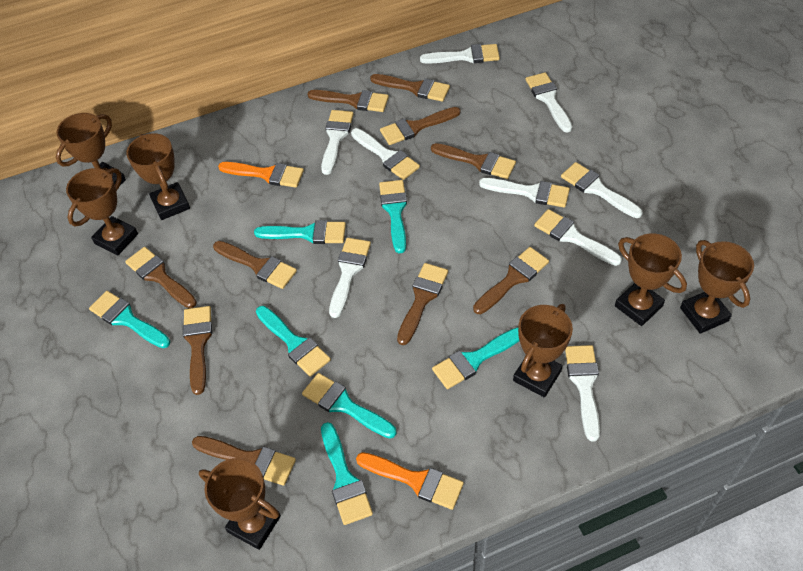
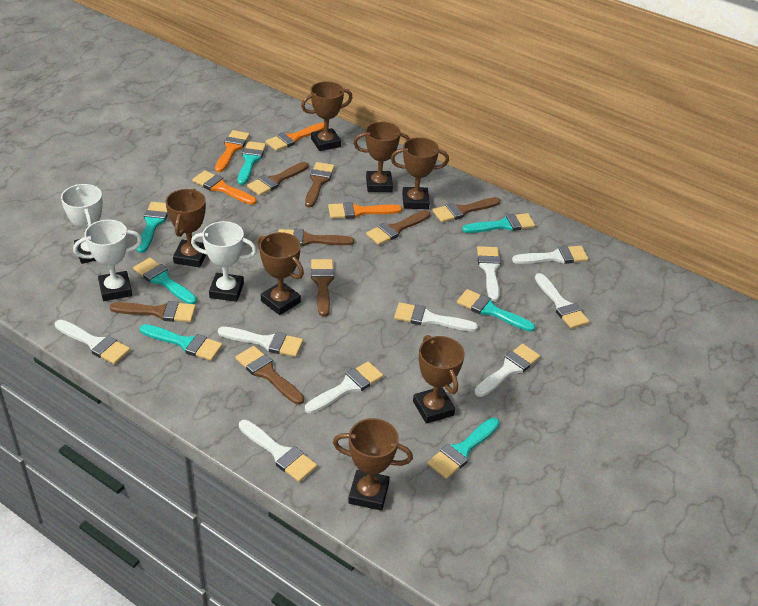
brown brush: 10 -> 8
orange brush: 2 -> 4
white trophy: 0 -> 3

